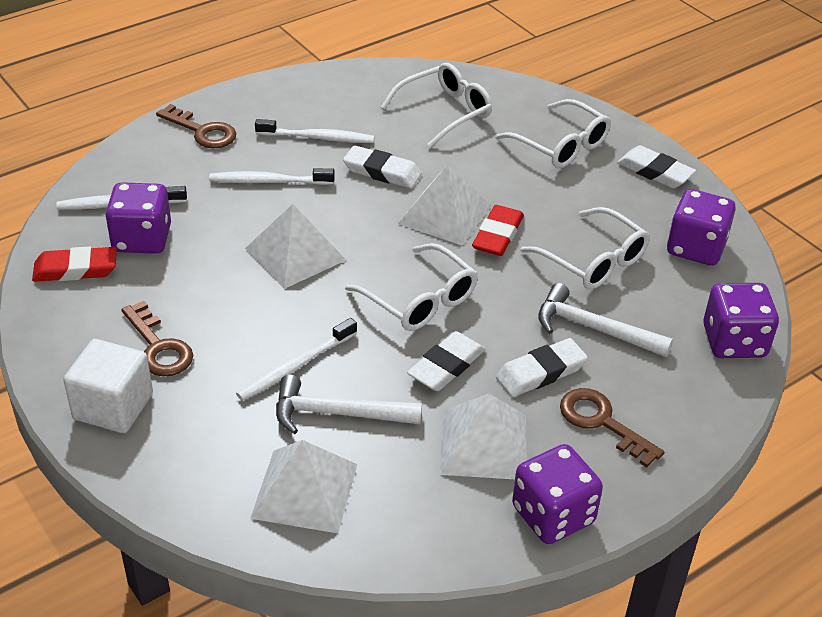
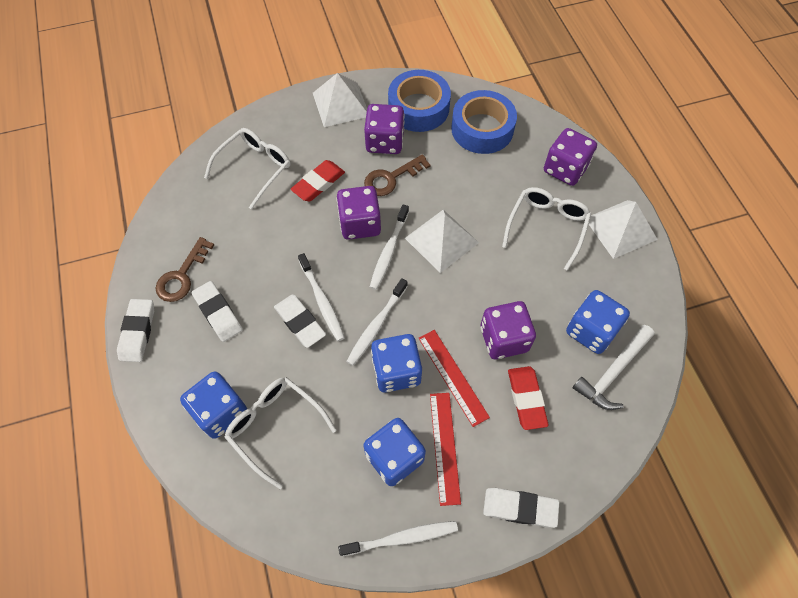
blue dice: 0 -> 4
blue tape: 0 -> 2
brown key: 3 -> 2
red ruler: 0 -> 2
white cube: 1 -> 0
white glasses: 4 -> 3
white hammer: 2 -> 1
white pyramid: 4 -> 3

